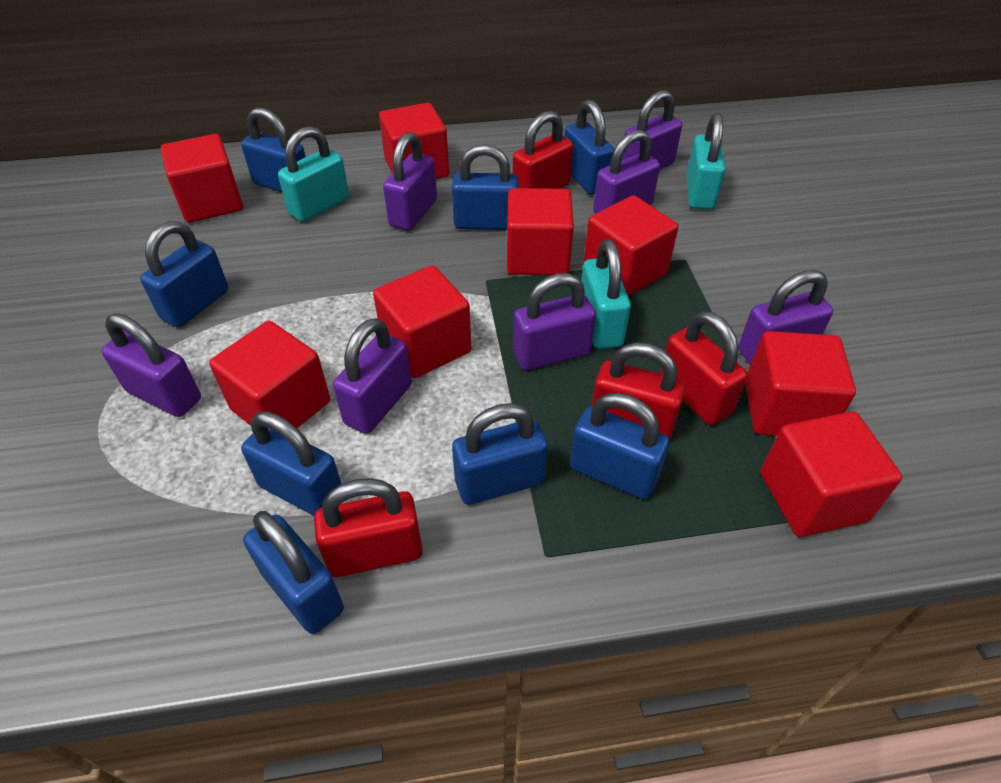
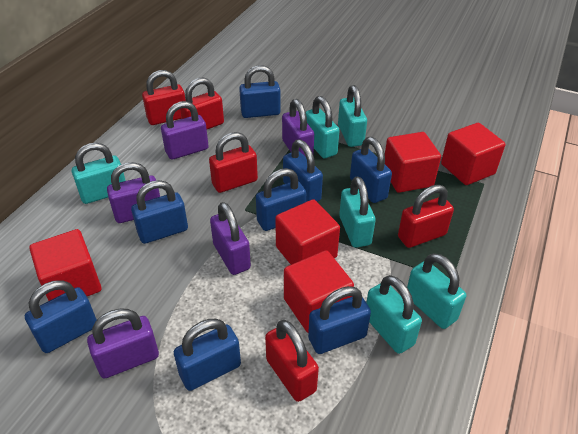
purple padlock: 7 -> 5
red cube: 8 -> 5
red padlock: 4 -> 5
turquoise padlock: 3 -> 6

